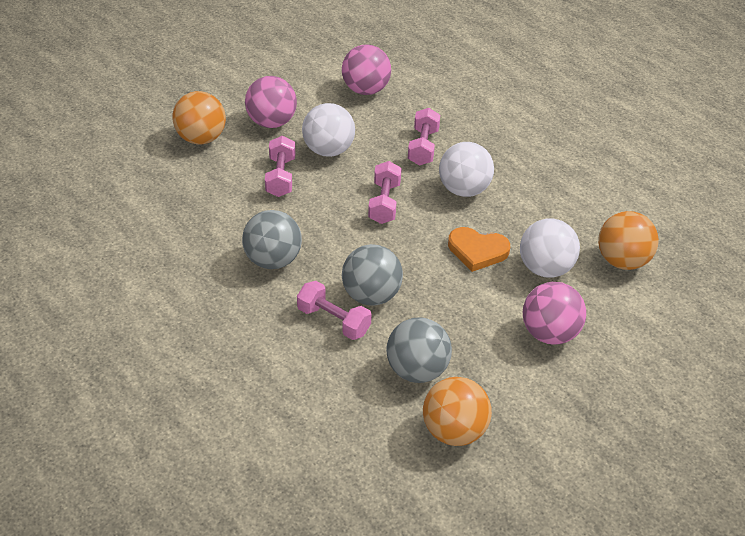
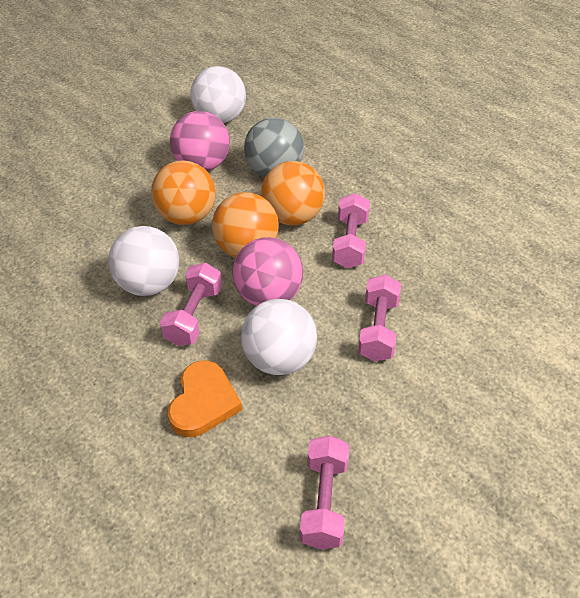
grey ball: 3 -> 1
pink ball: 3 -> 2

